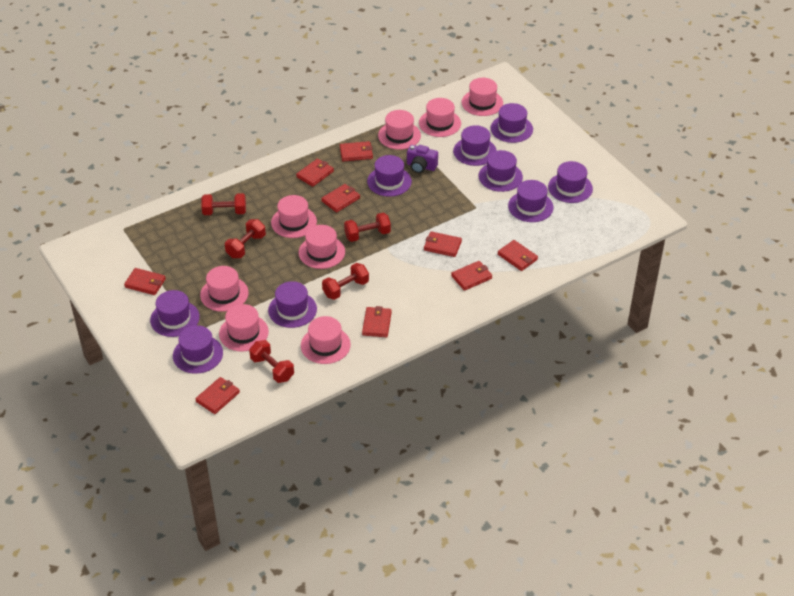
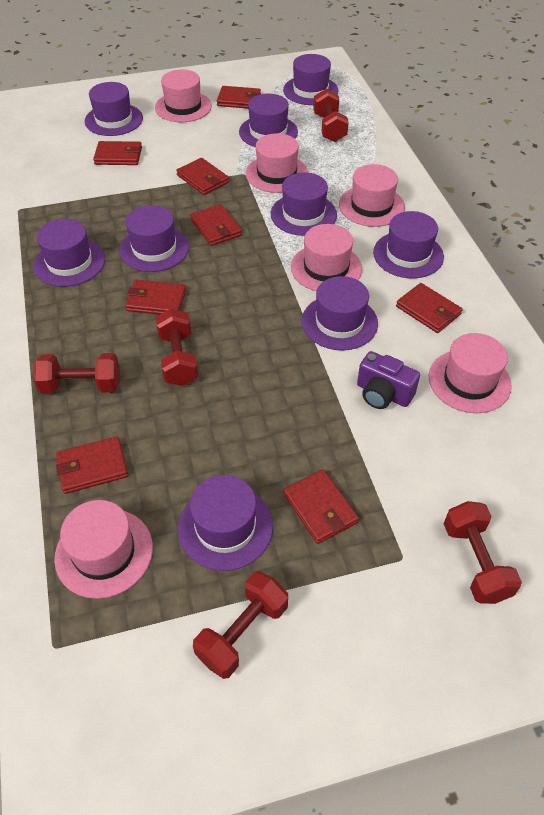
pink hat: 8 -> 6
red wallet: 9 -> 8

